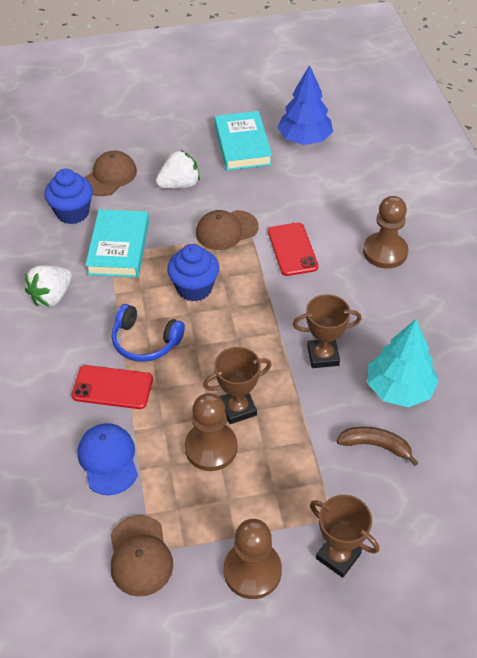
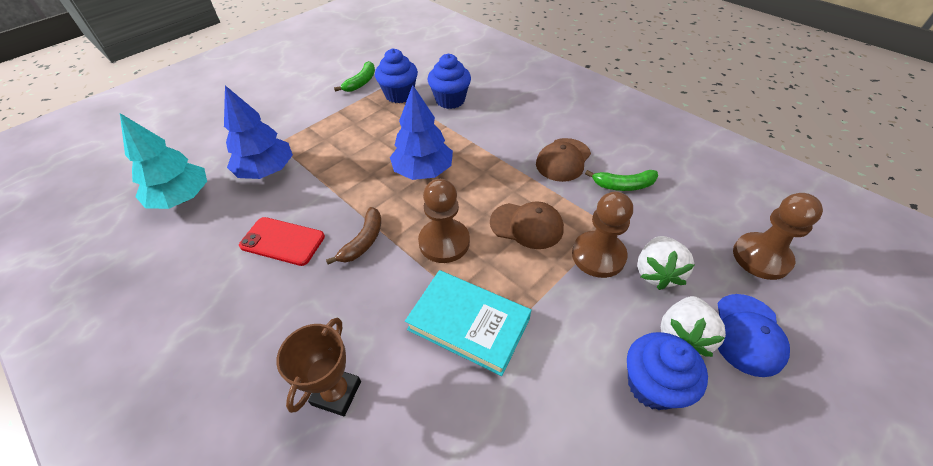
blue cupcake: 2 -> 3
blue headphones: 1 -> 0
blue tree: 1 -> 2
brown cap: 3 -> 2
brown trophy: 3 -> 1
green banana: 0 -> 2
red phone: 2 -> 1
turquoise book: 2 -> 1

